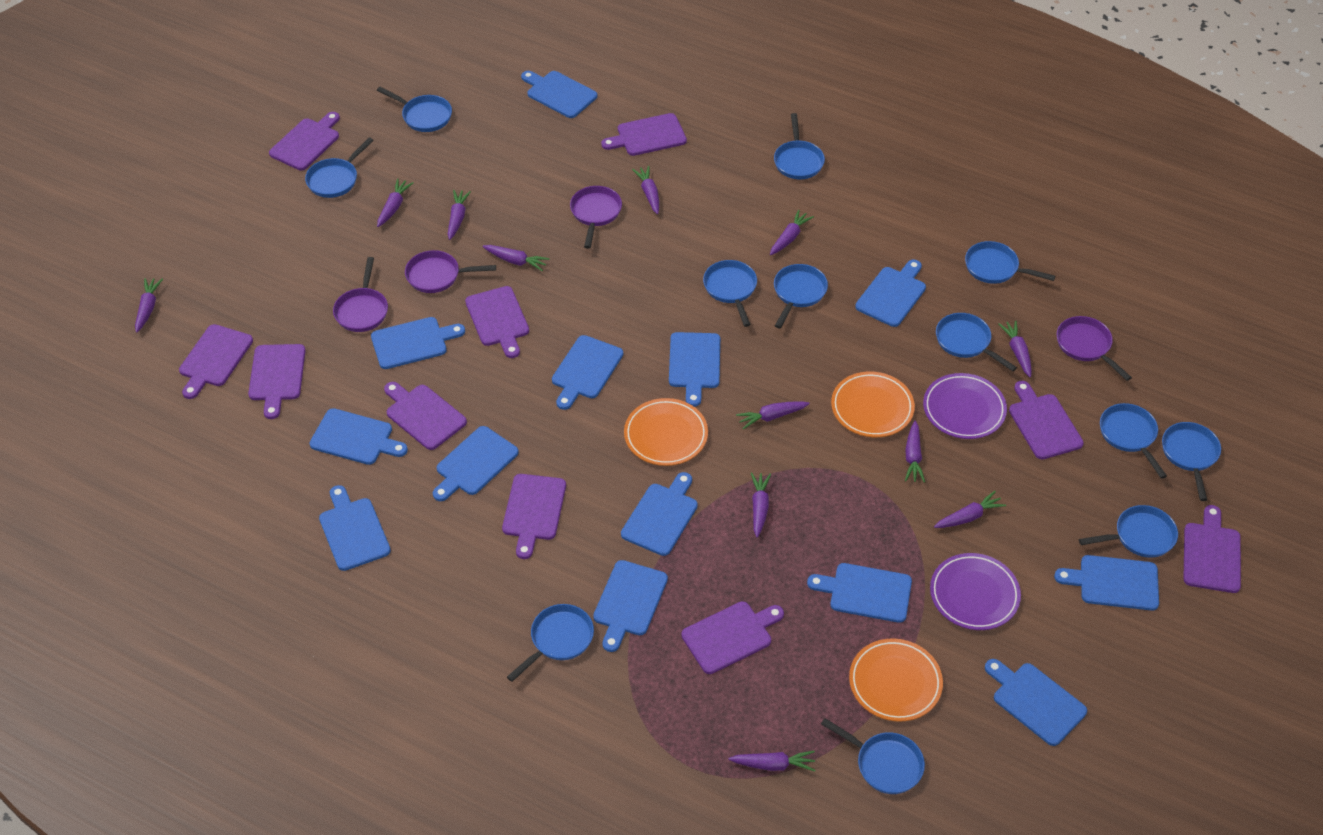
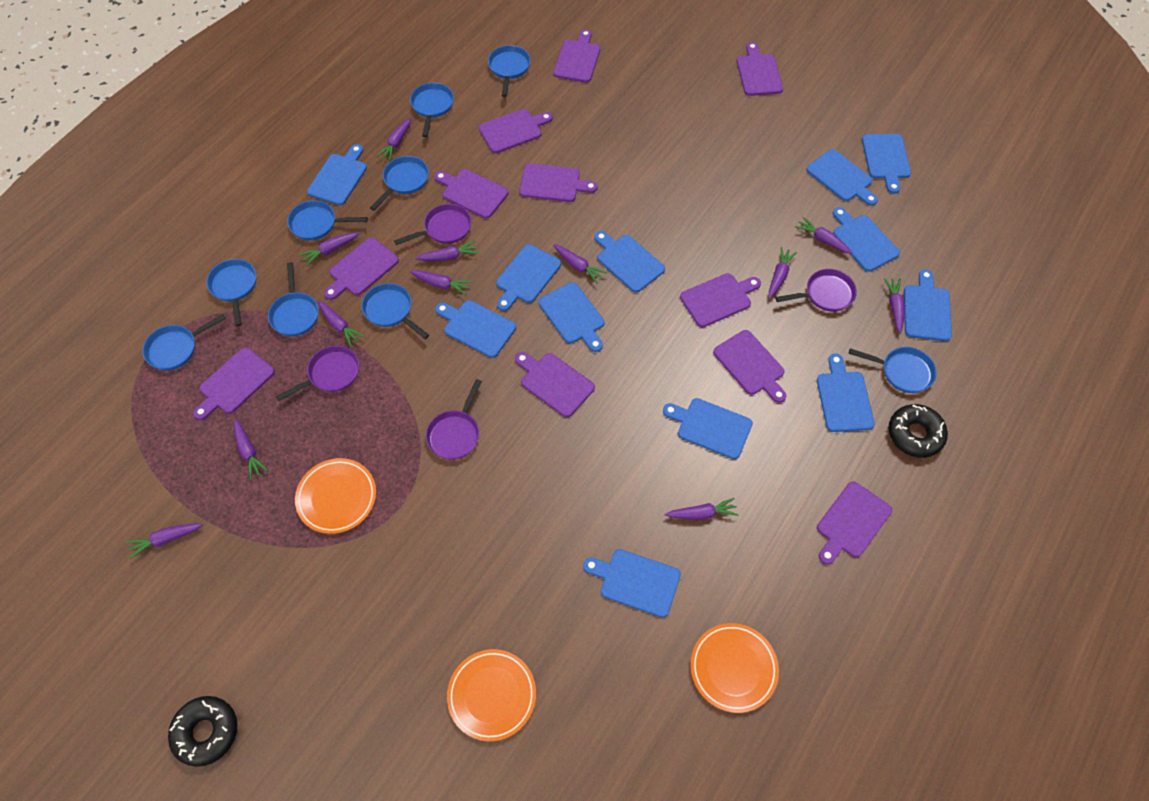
black donut: 0 -> 2
blue cutting board: 13 -> 12
blue pan: 12 -> 9
purple cutting board: 10 -> 11
purple plate: 2 -> 0

